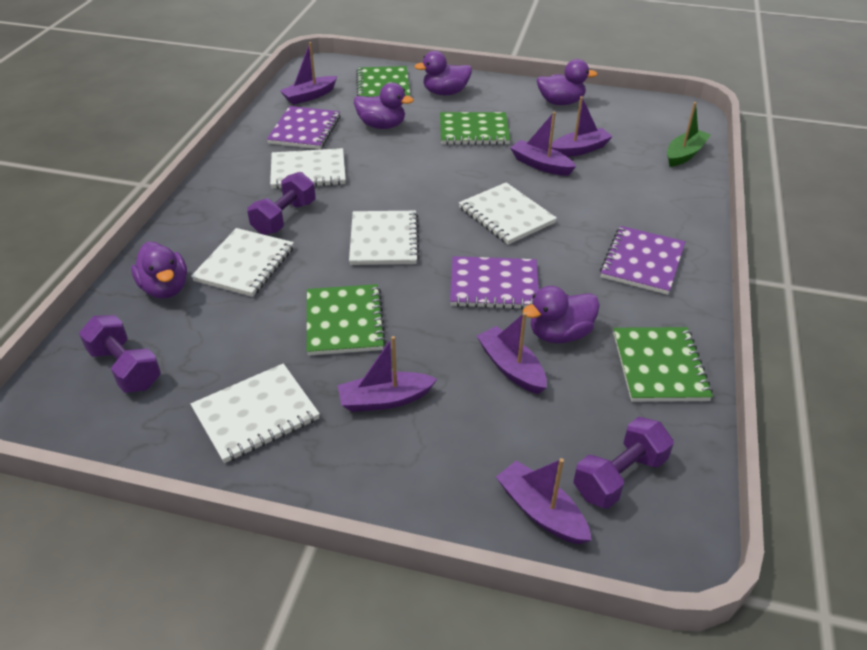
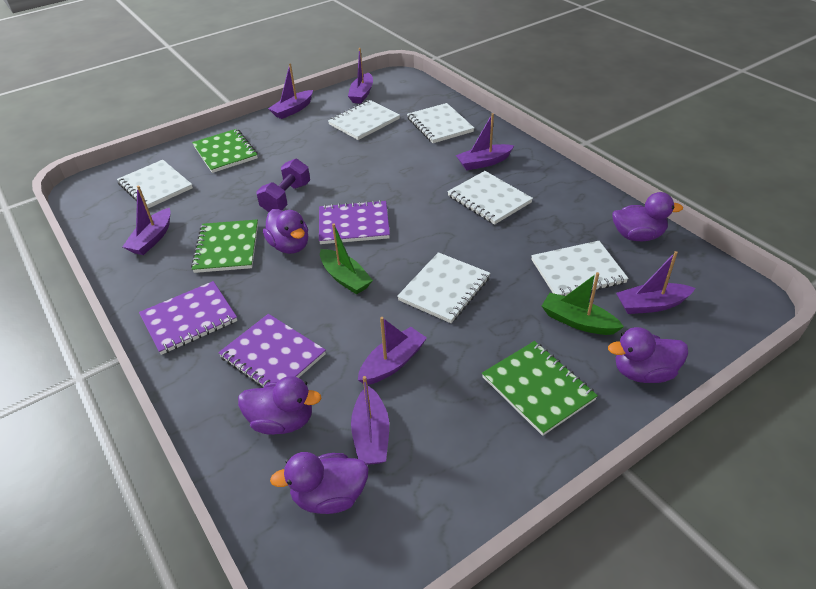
green boat: 1 -> 2
green notebook: 4 -> 3
purple boat: 6 -> 7
purple dumbbell: 3 -> 1
white notebook: 5 -> 6

